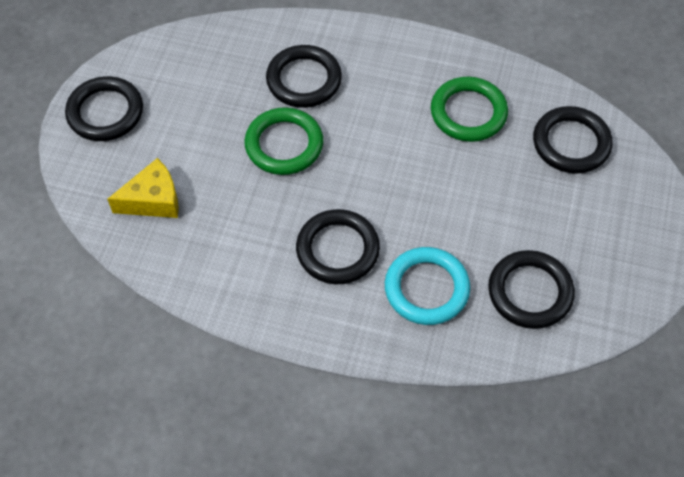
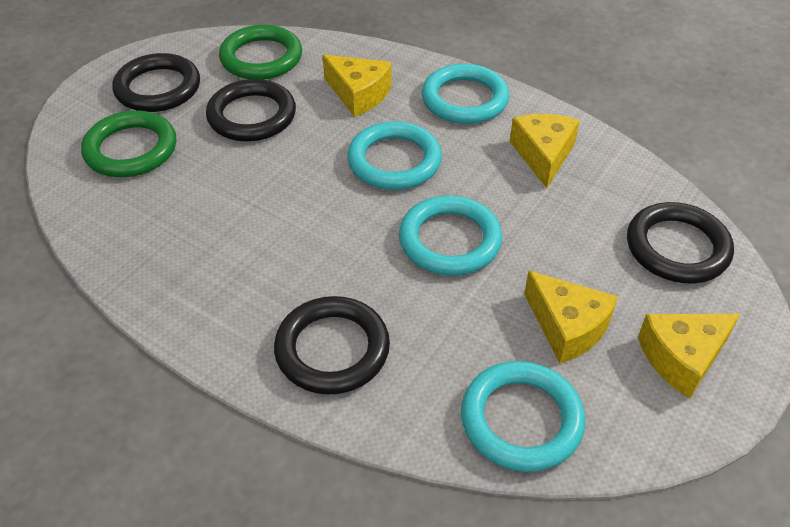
black ring: 5 -> 4
turquoise ring: 1 -> 4
yellow cheese: 1 -> 4

